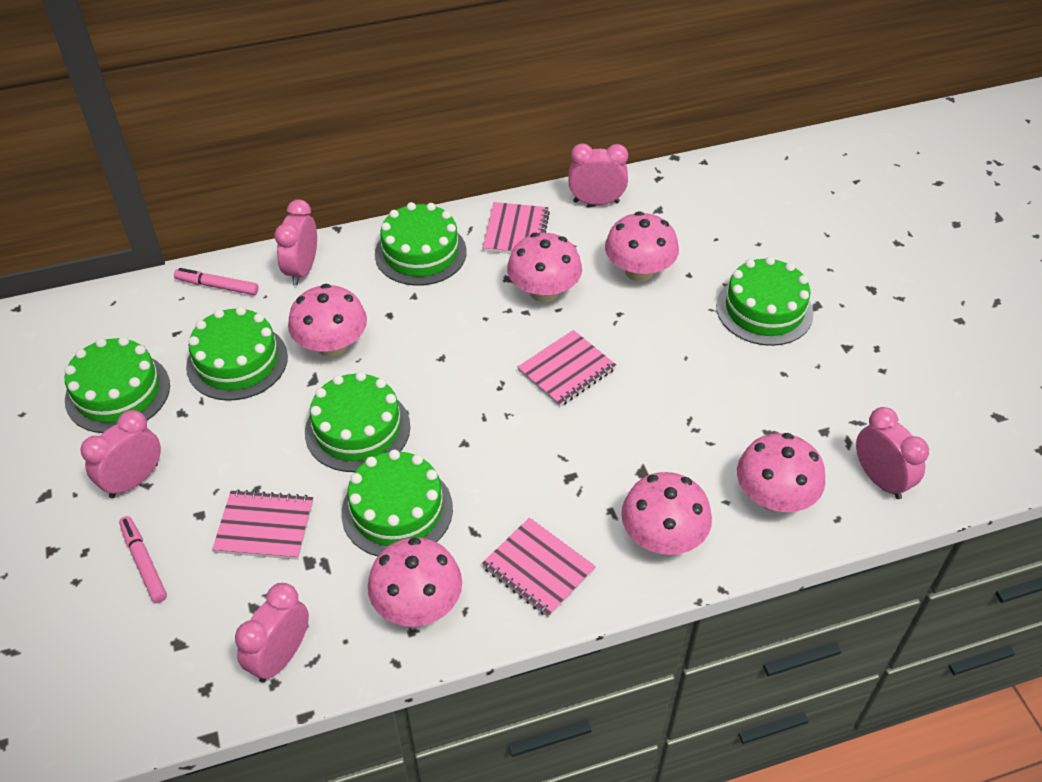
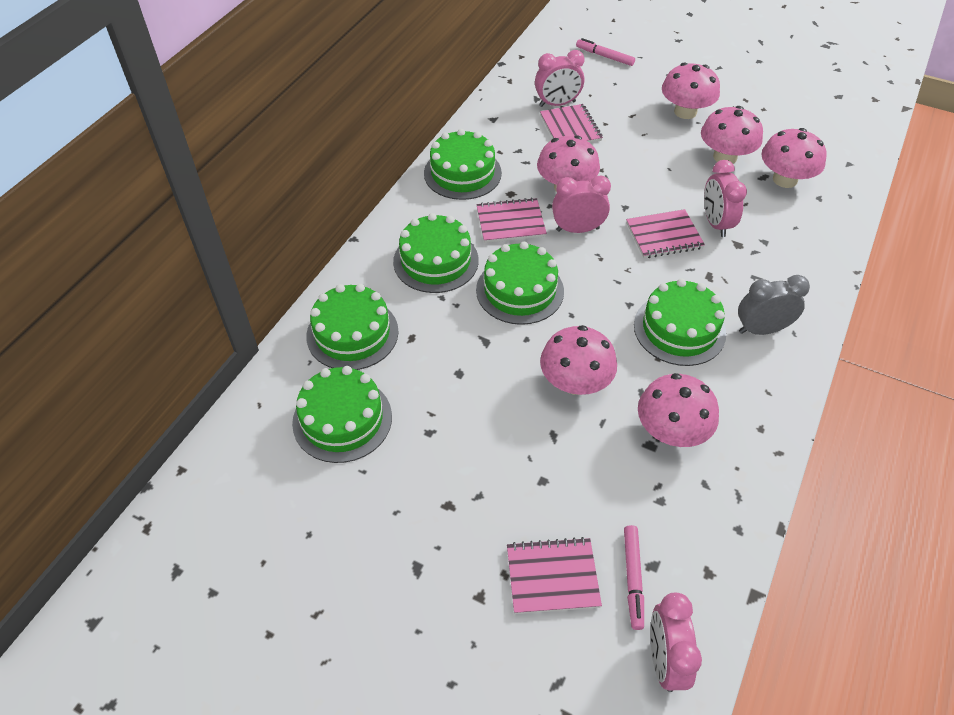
grey clock: 0 -> 1
pink clock: 5 -> 4

